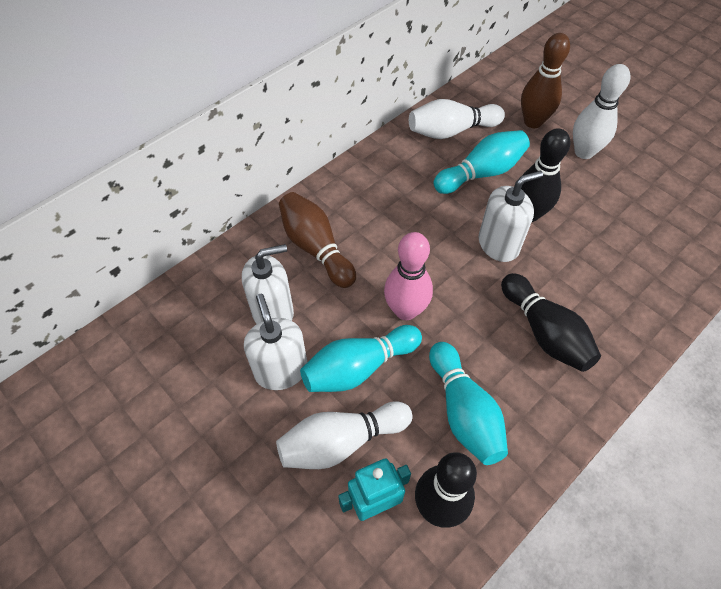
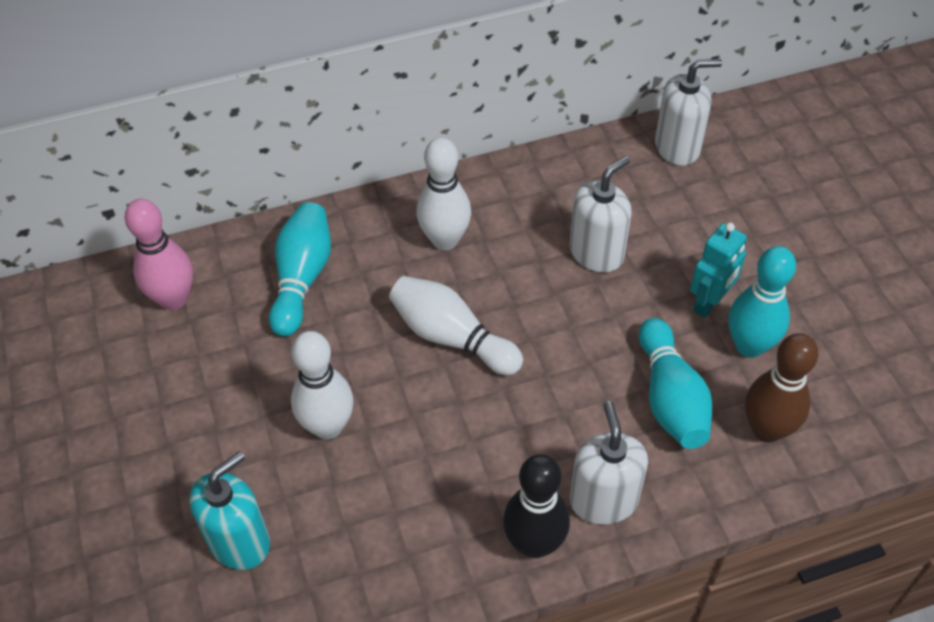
black bowling pin: 3 -> 1
brown bowling pin: 2 -> 1
turquoise soap dispenser: 0 -> 1

